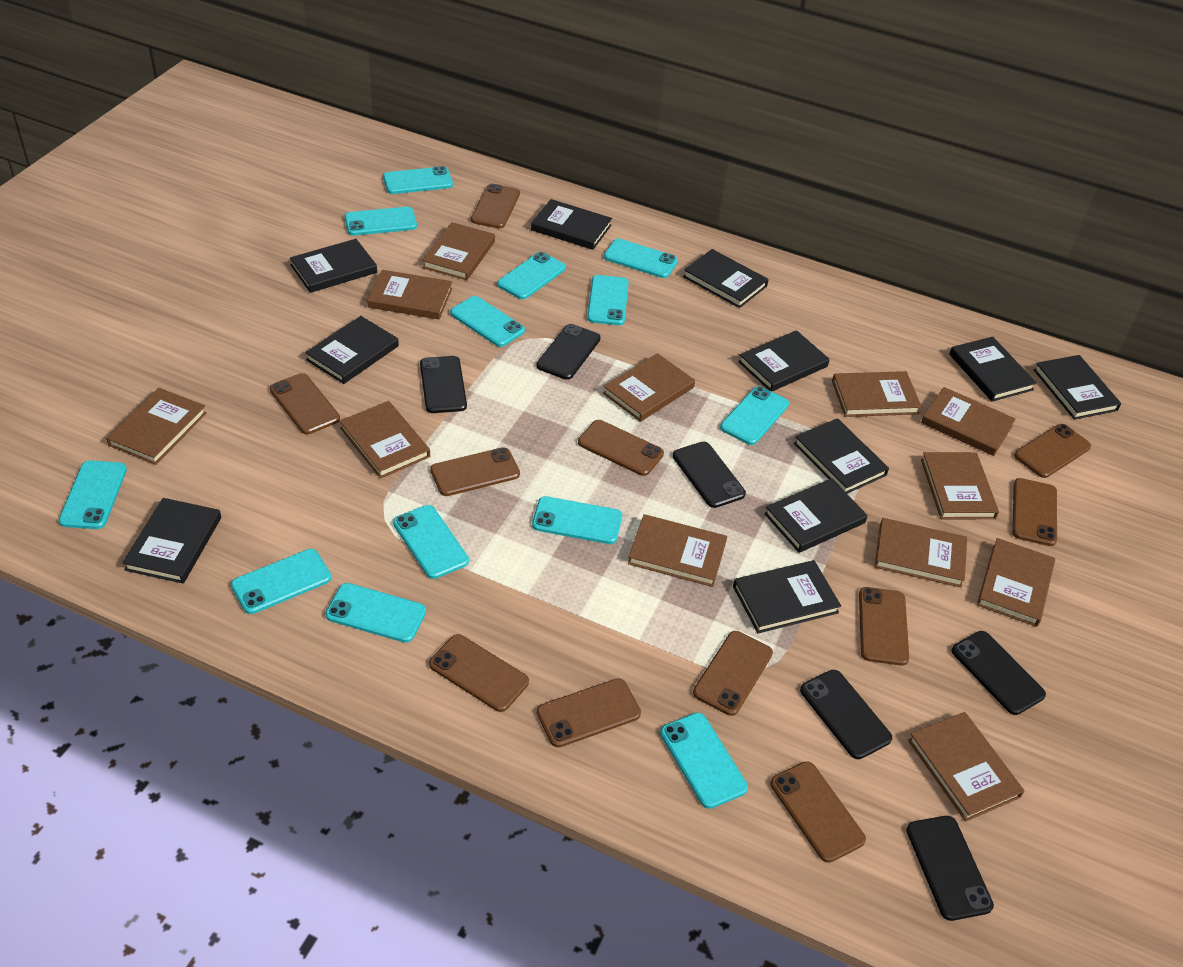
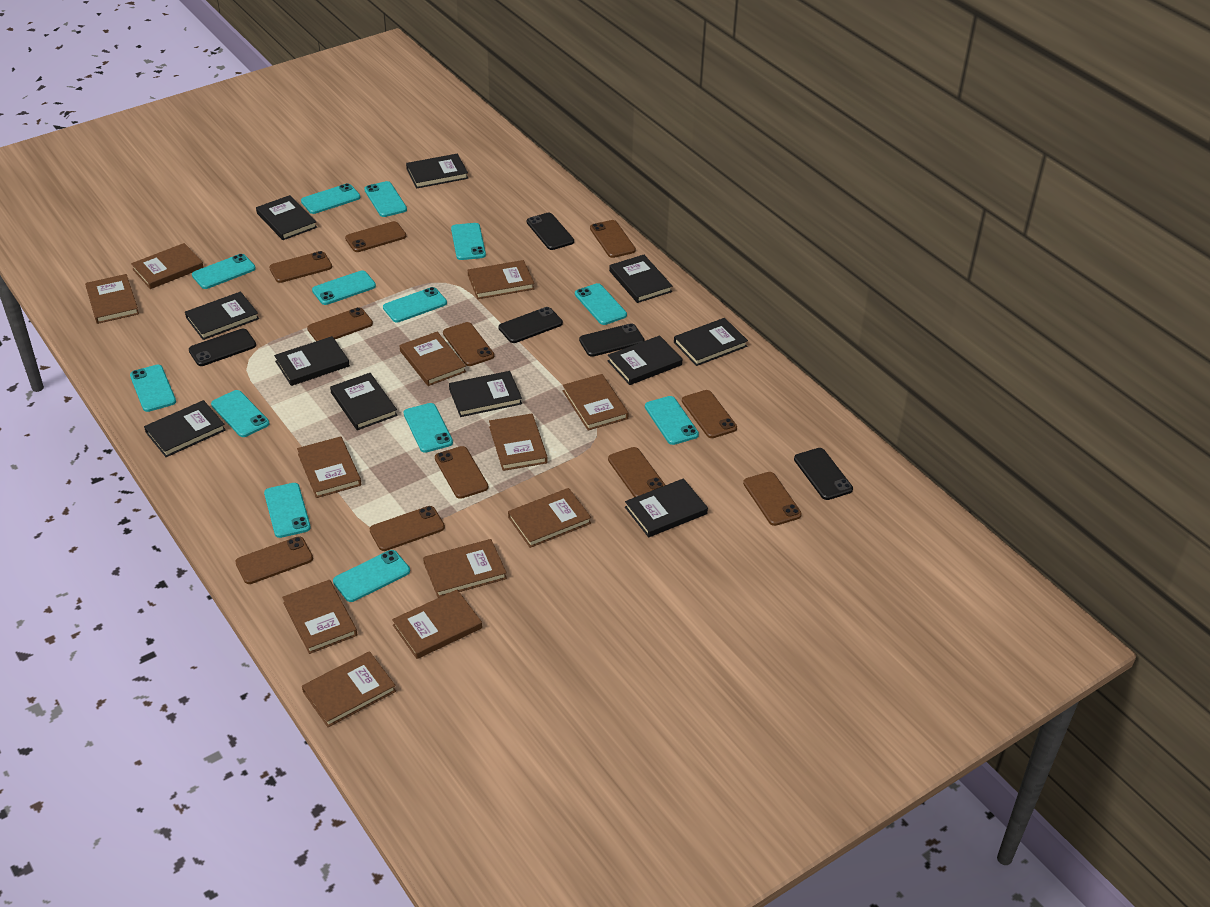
black phone: 6 -> 5

